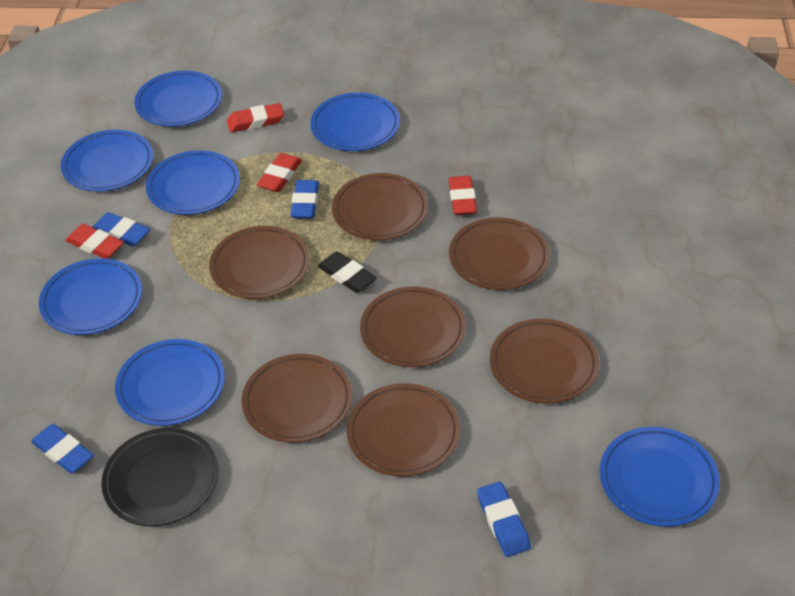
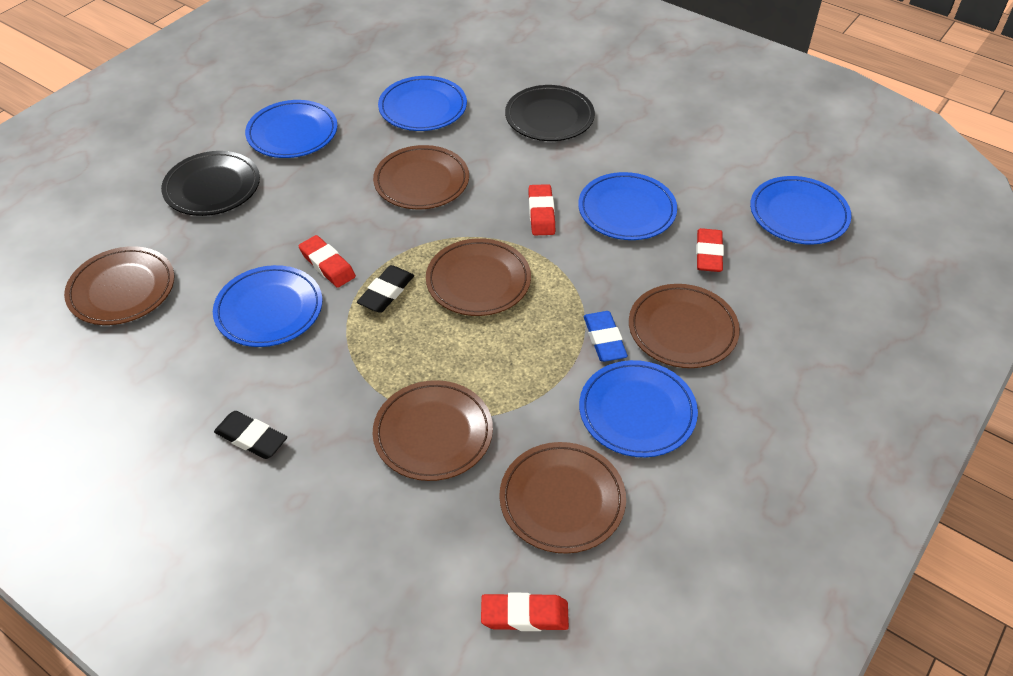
black eraser: 1 -> 2
black plate: 1 -> 2
blue eraser: 4 -> 1
blue plate: 7 -> 6
brown plate: 7 -> 6

